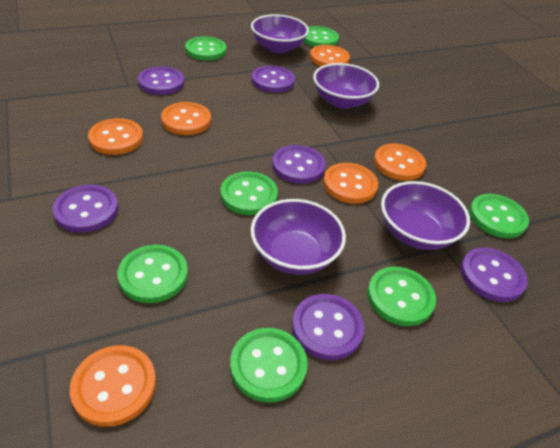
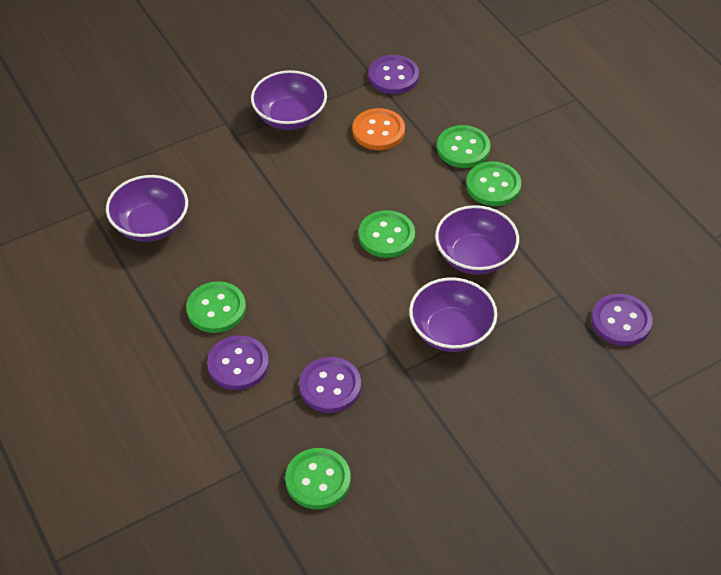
green button: 7 -> 5
orange button: 6 -> 1
purple button: 6 -> 4

